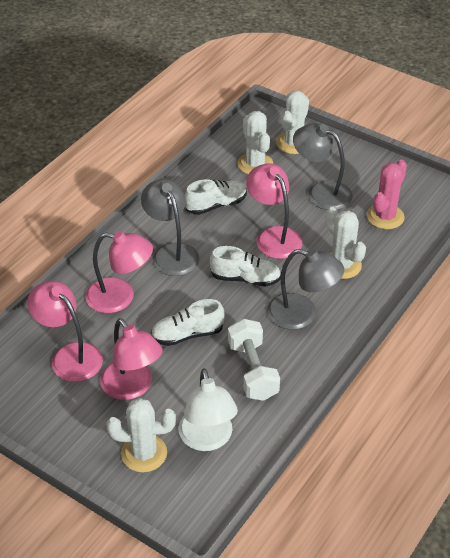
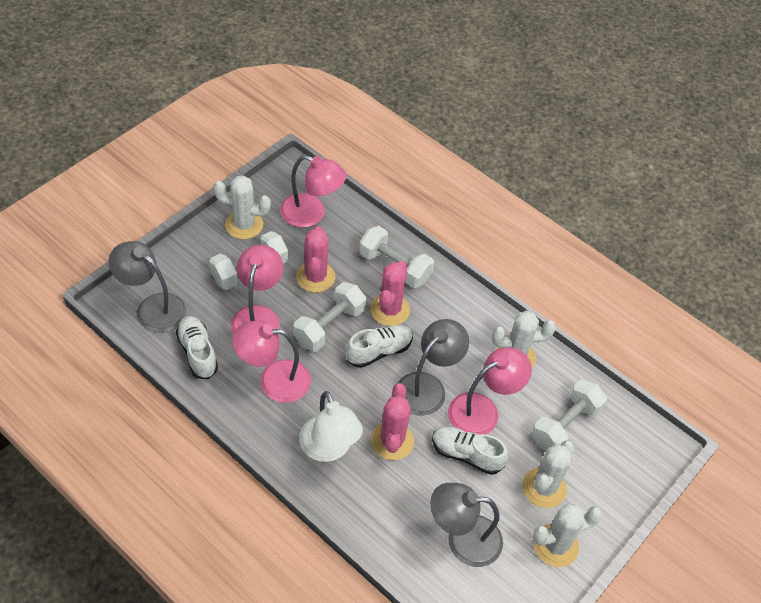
pink cactus: 1 -> 3
white dumbbell: 1 -> 4

